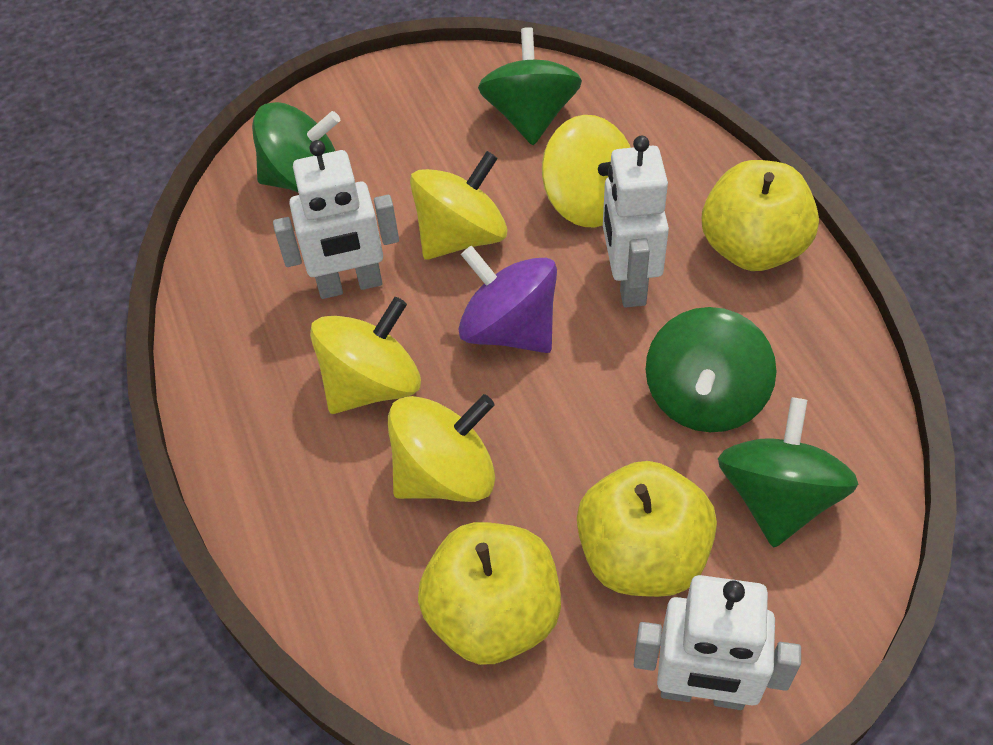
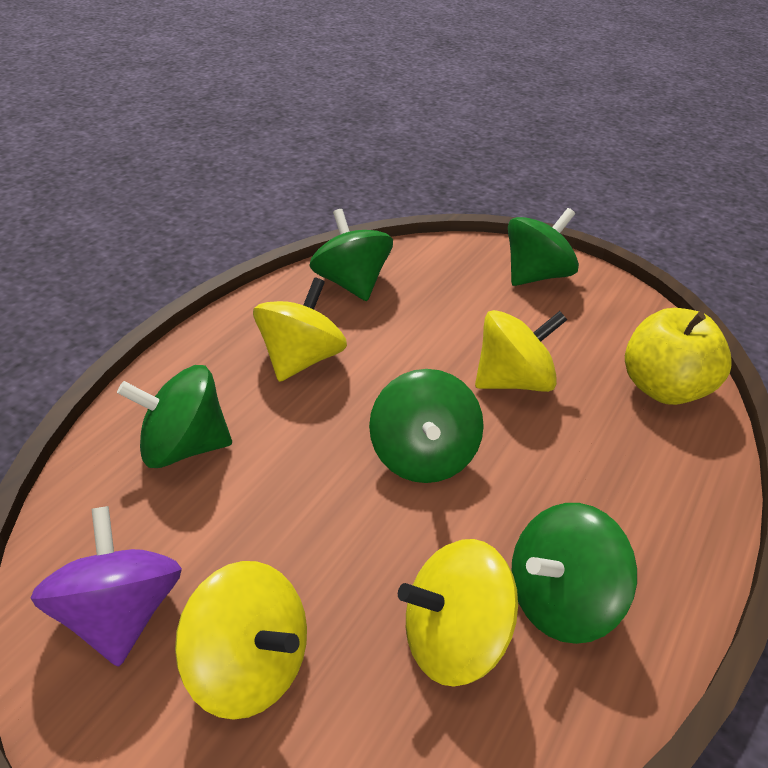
green spinning top: 4 -> 5
white robot: 3 -> 0
yellow apple: 3 -> 1

